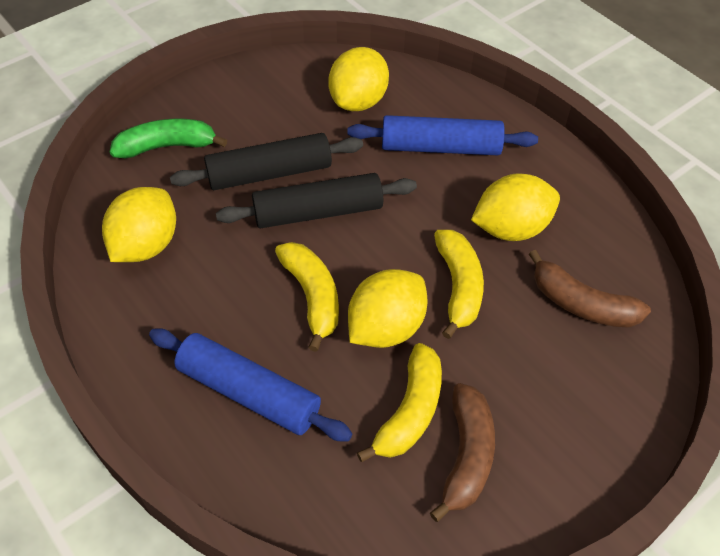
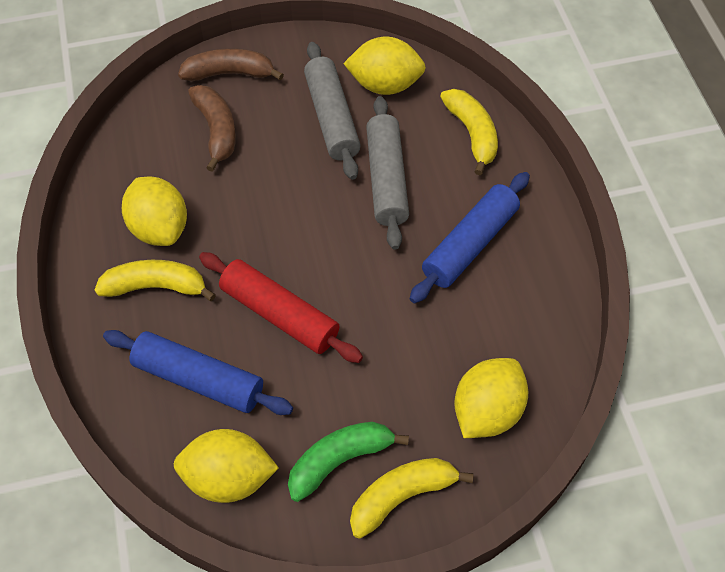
black rolling pin: 2 -> 0
grey rolling pin: 0 -> 2
red rolling pin: 0 -> 1

